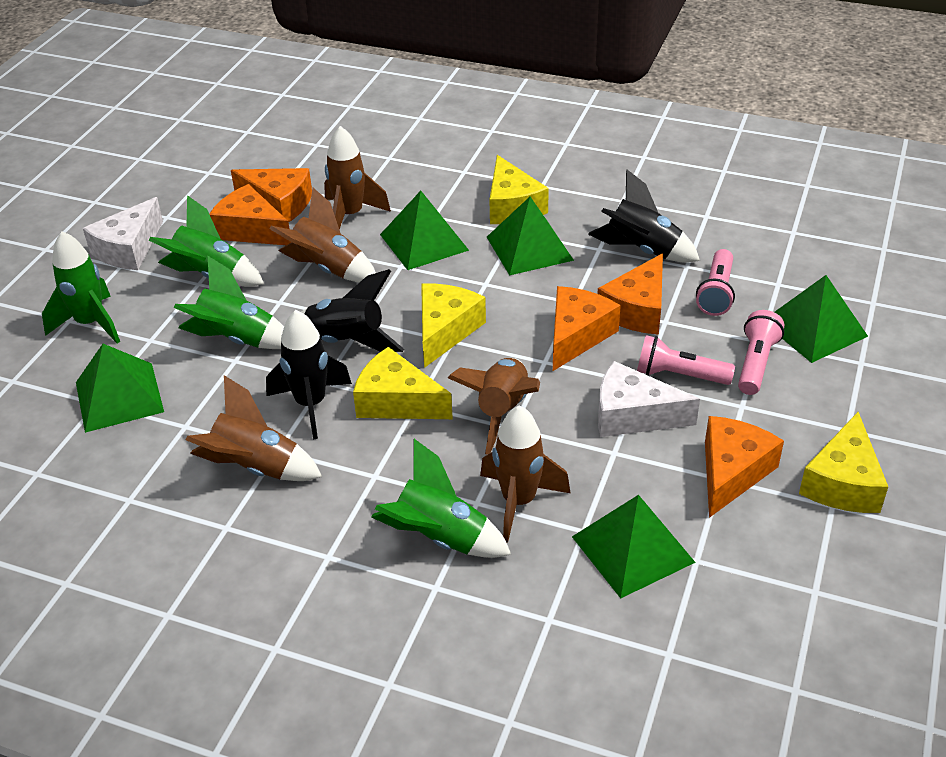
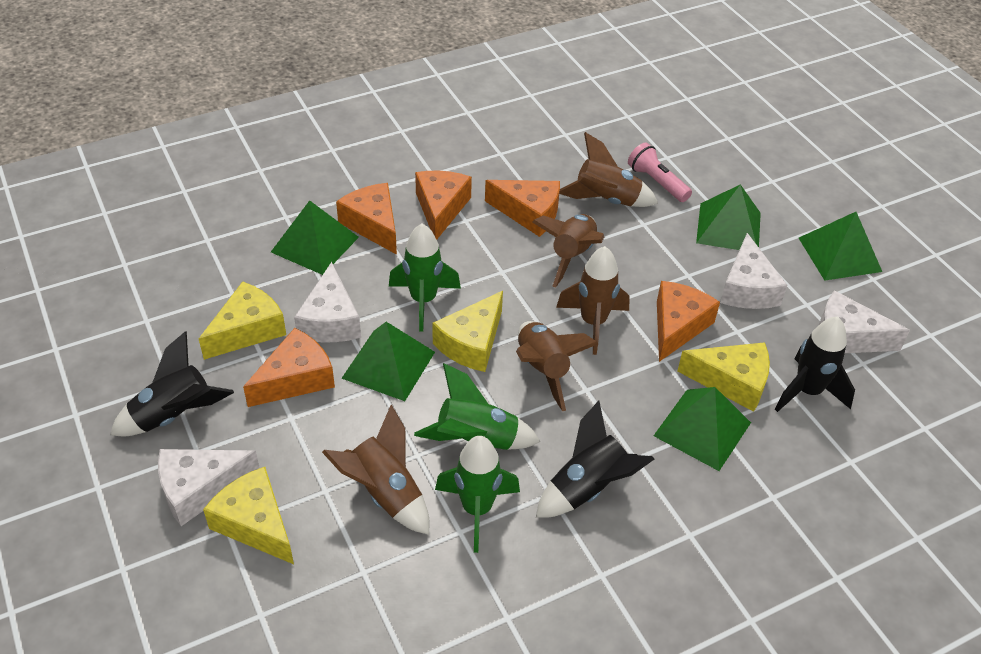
green rocket: 4 -> 3
pink flashlight: 3 -> 1
white cheese: 2 -> 4

